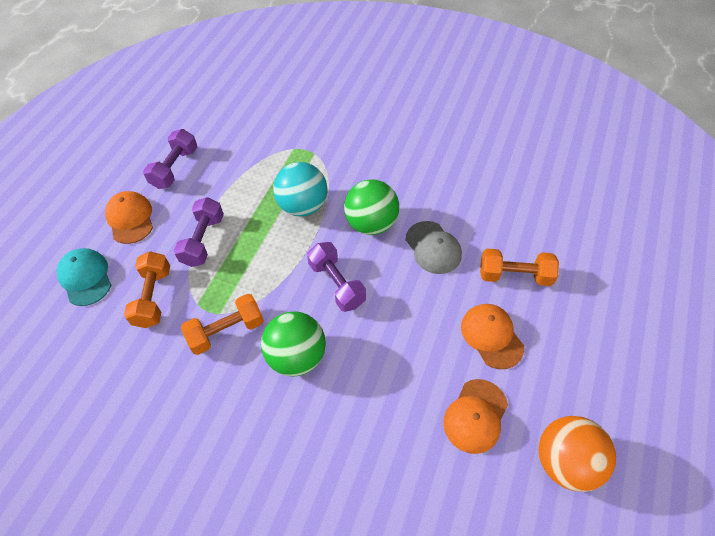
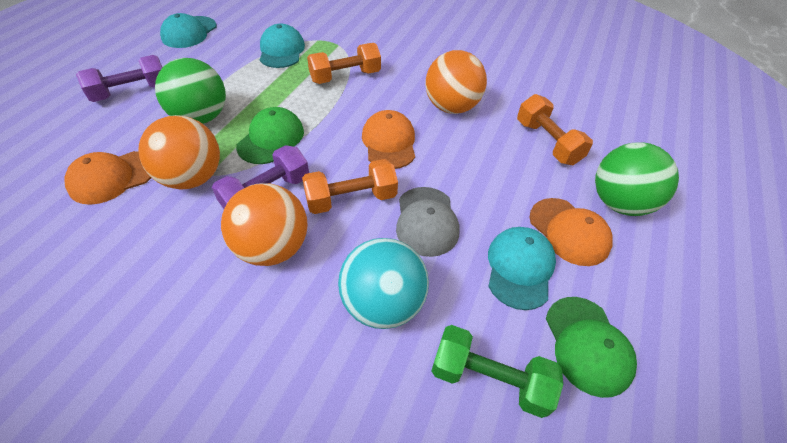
green cap: 0 -> 2
green dumbbell: 0 -> 1
orange ball: 1 -> 3
purple dumbbell: 3 -> 2
turquoise cap: 1 -> 3

